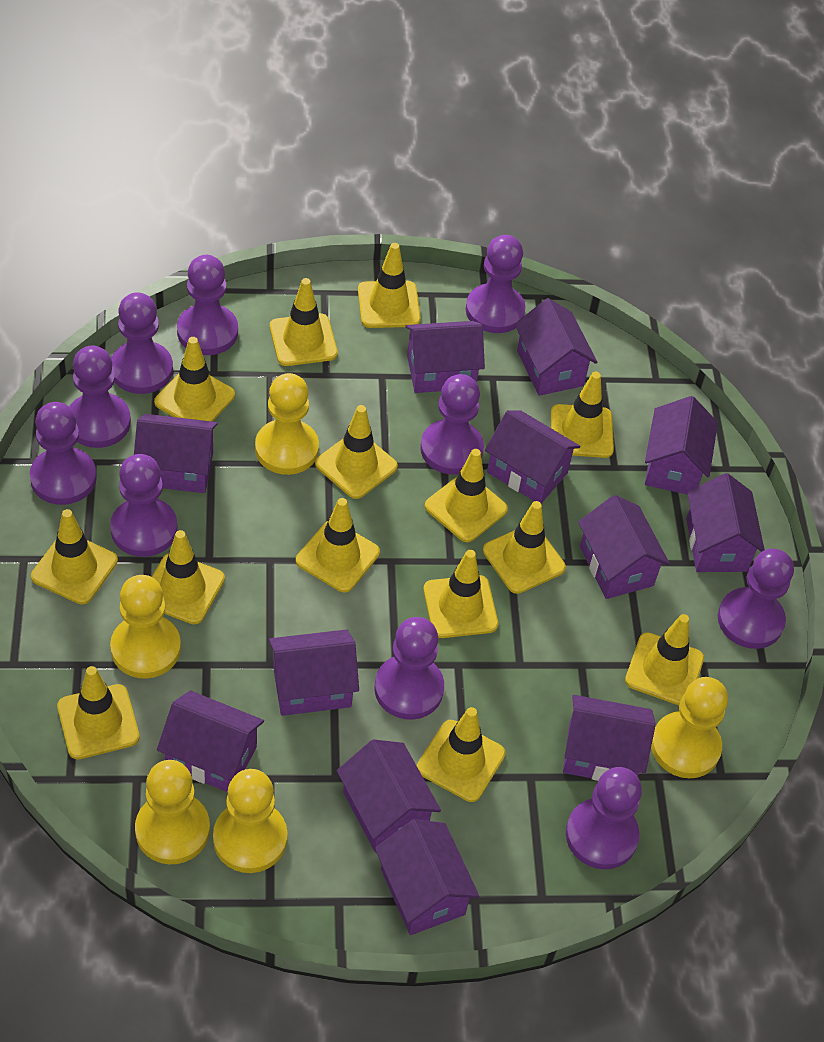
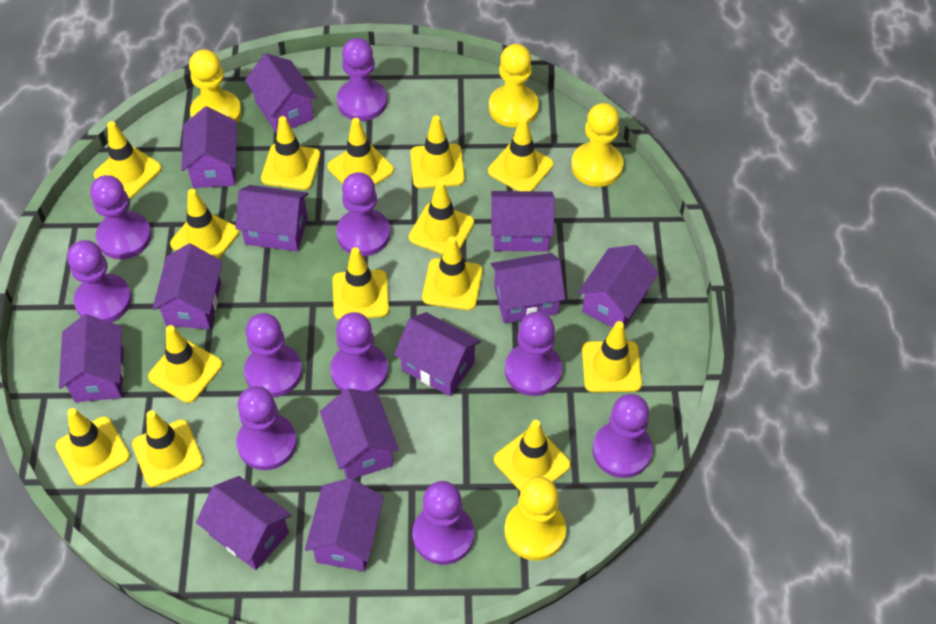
yellow pawn: 5 -> 4

